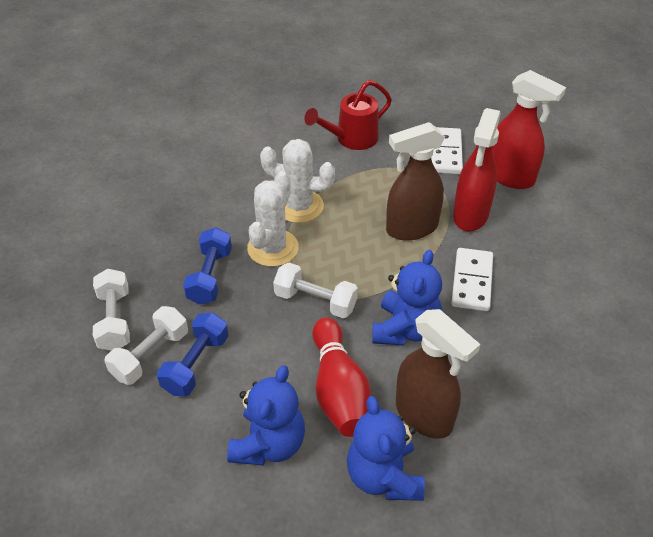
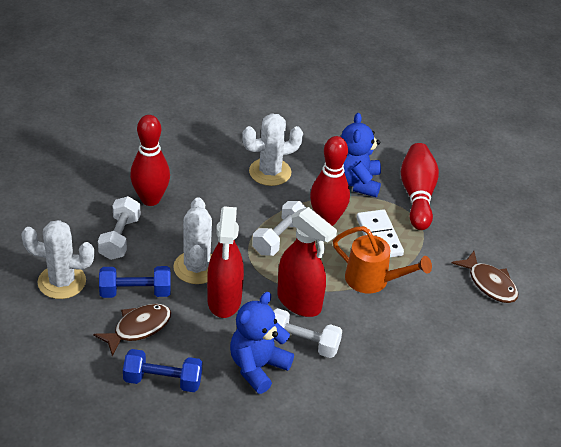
blue teddy bear: 3 -> 2
brown fish: 0 -> 2
brown spray bottle: 2 -> 0
orange watering can: 0 -> 1
red bowling pin: 1 -> 3
red watering can: 1 -> 0
white cactus: 2 -> 3
white domino: 2 -> 1

